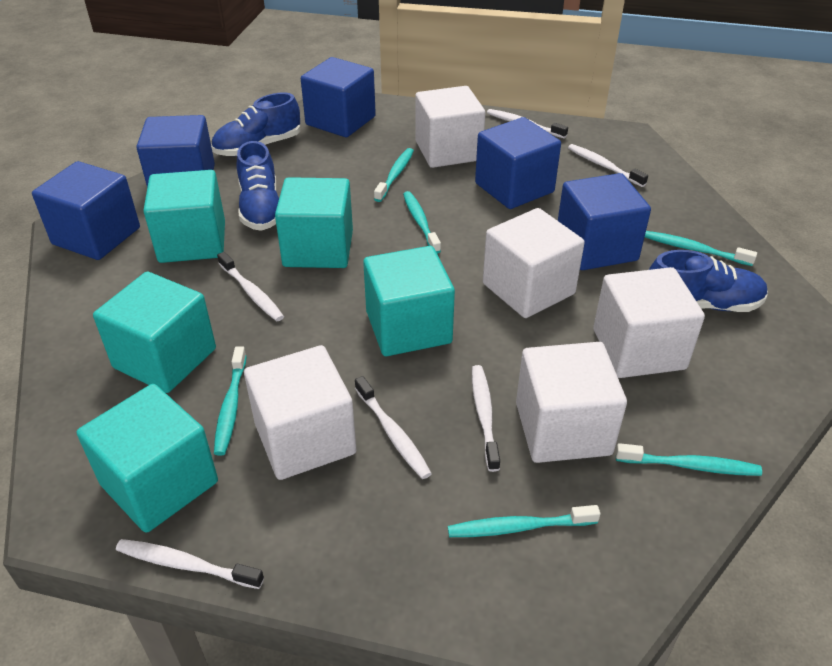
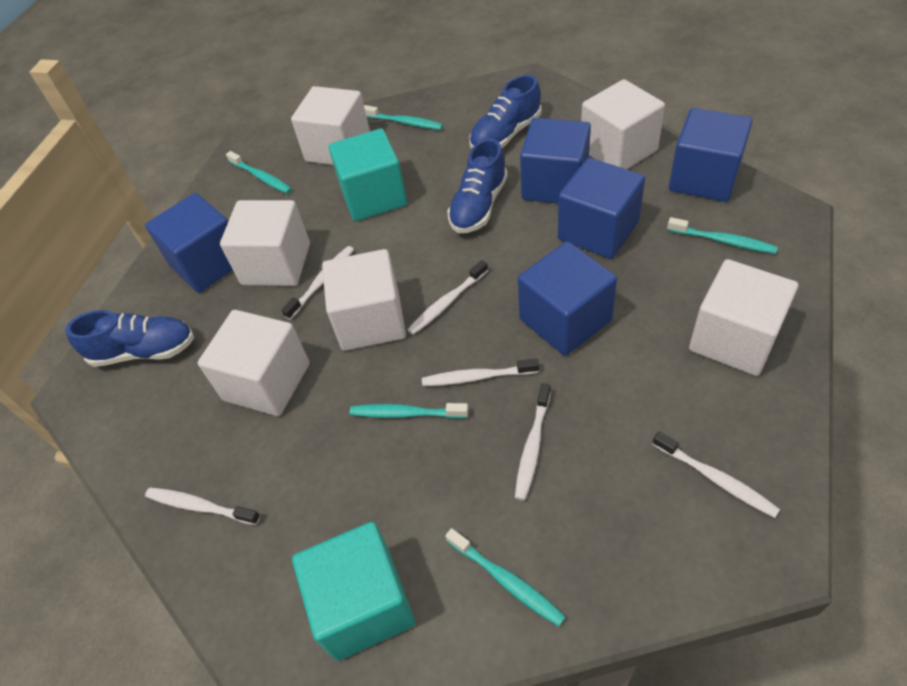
turquoise cube: 5 -> 2
turquoise toothbrush: 6 -> 5
white cube: 5 -> 6

